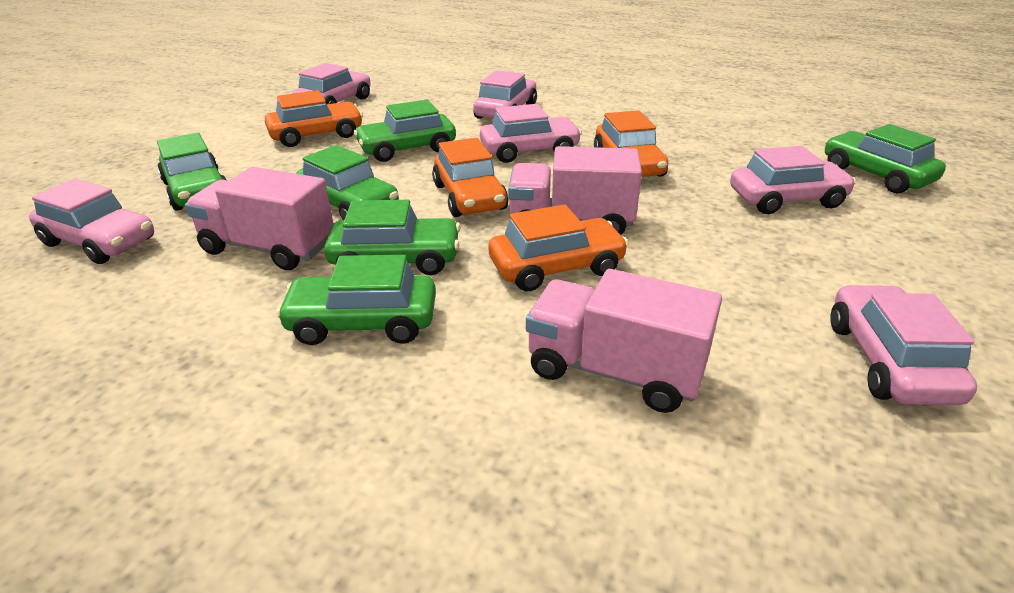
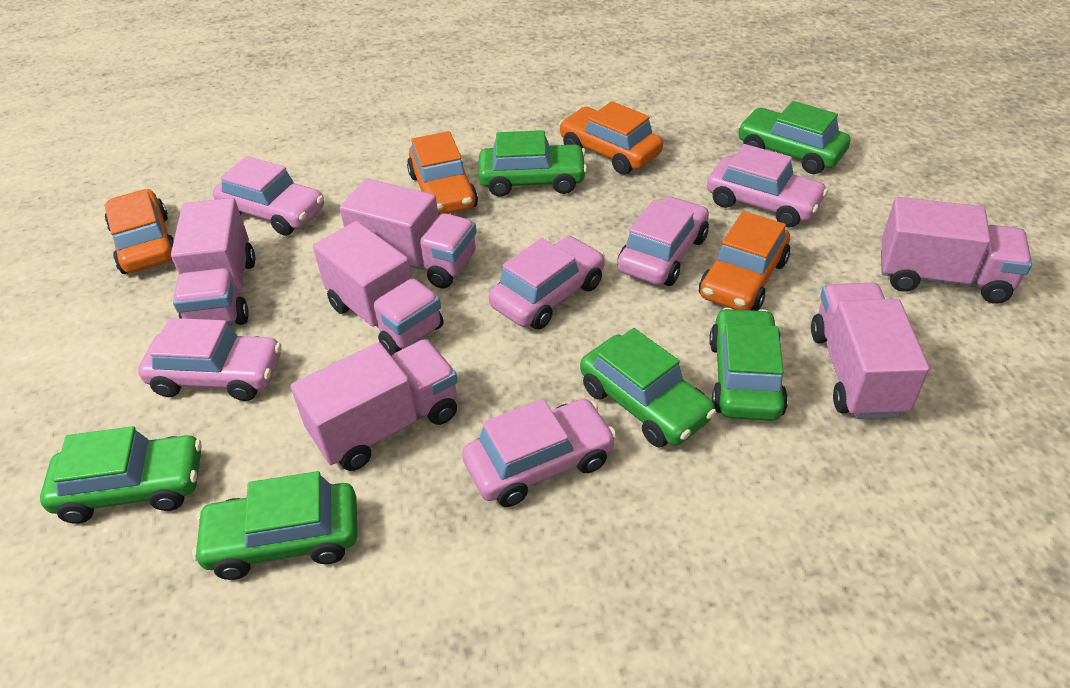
pink truck: 3 -> 6

